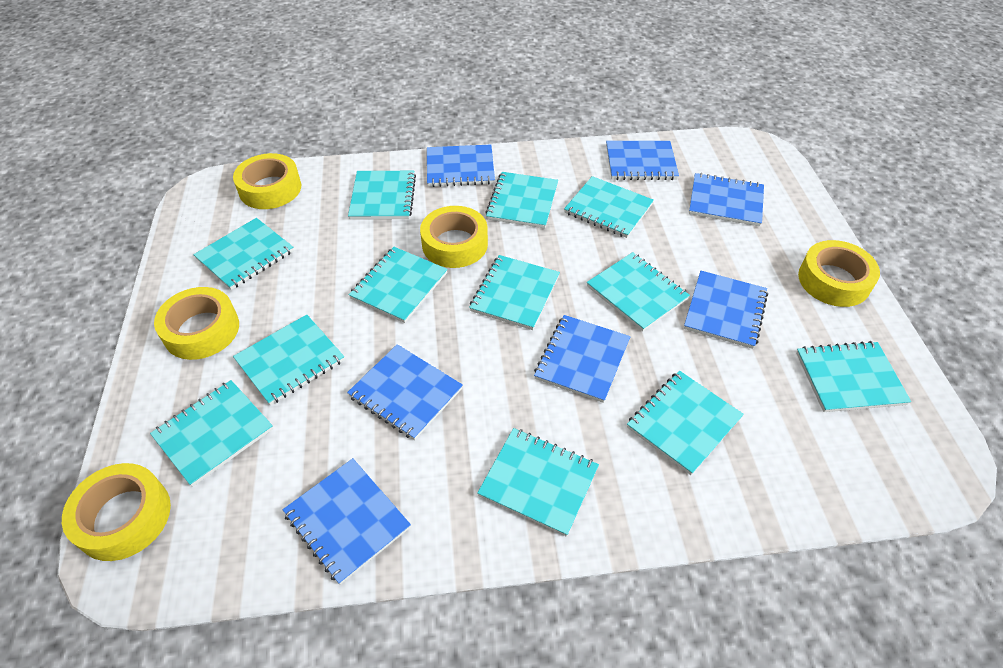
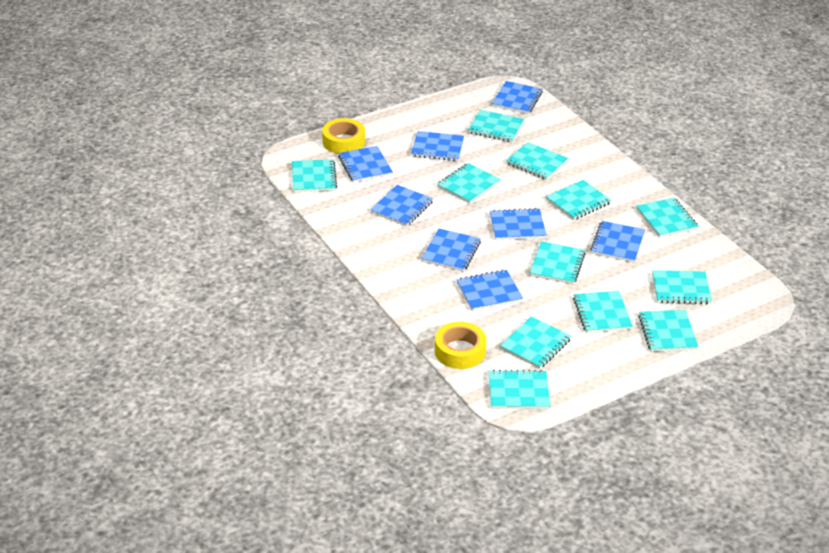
blue notebook: 7 -> 8
yellow tape: 5 -> 2

